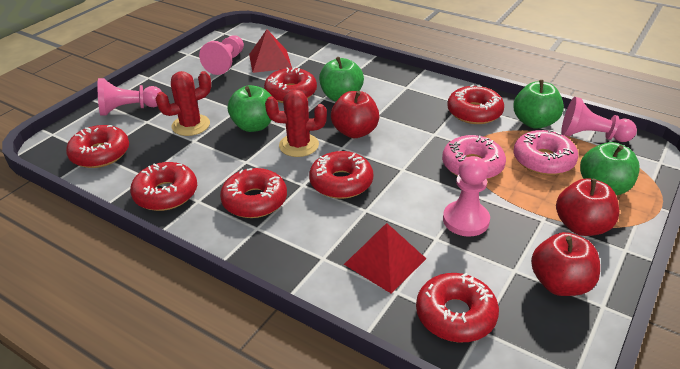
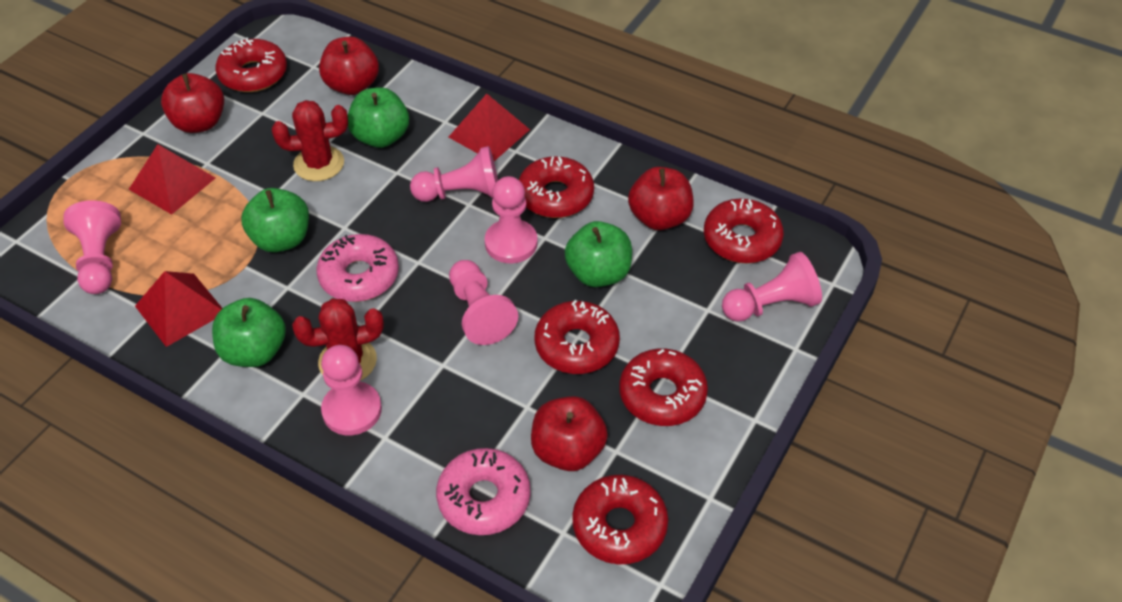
pink pawn: 4 -> 6
red apple: 3 -> 4
red donut: 7 -> 6
red pyramid: 2 -> 3

